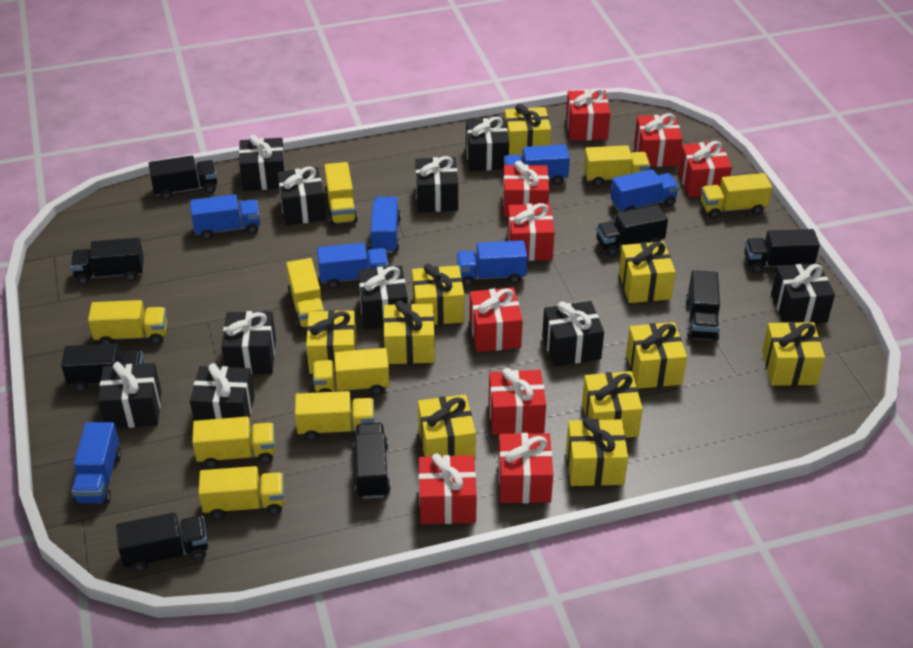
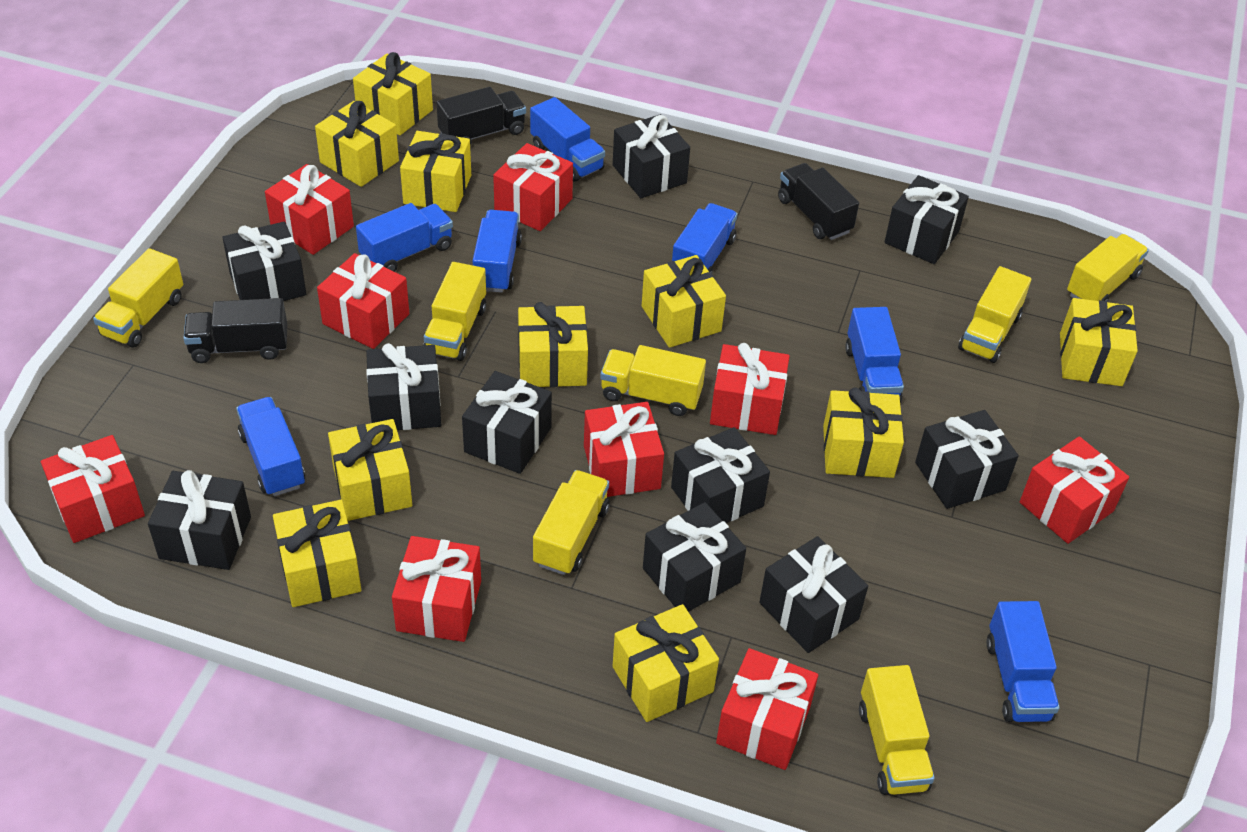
black truck: 8 -> 3
yellow truck: 9 -> 7

